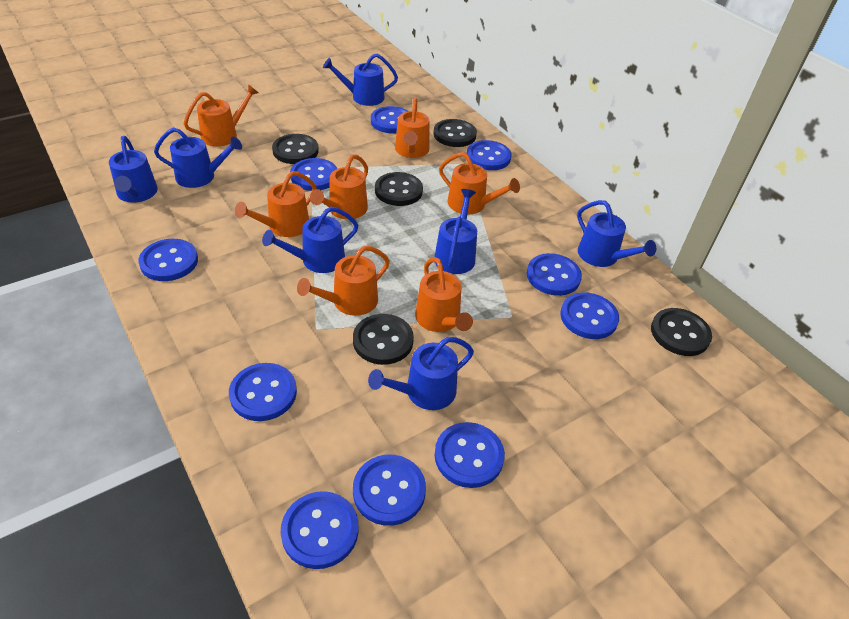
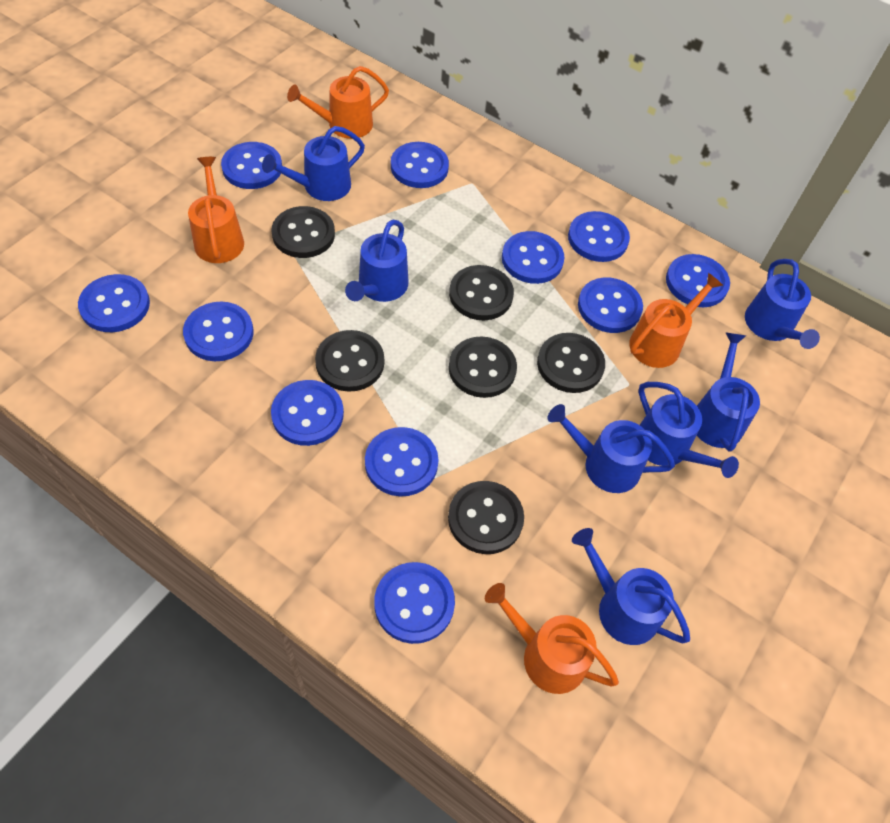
black button: 5 -> 6
blue button: 10 -> 11
orange watering can: 7 -> 4

